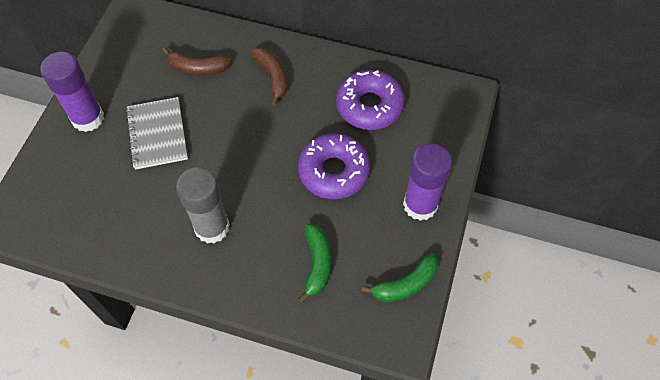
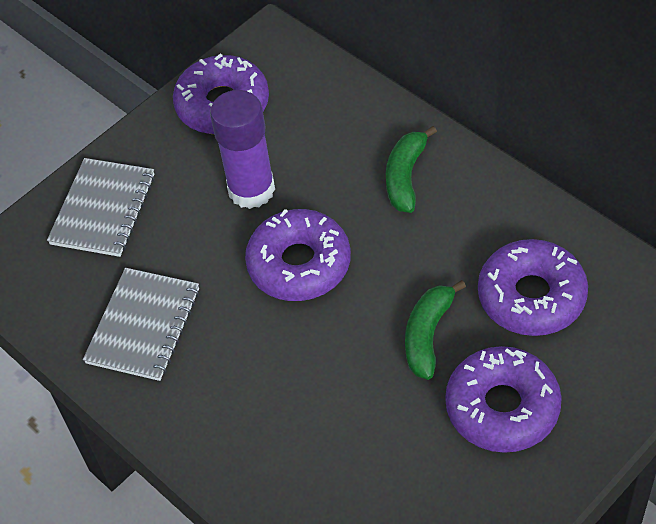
brown banana: 2 -> 0
grey glue stick: 1 -> 0
grey notebook: 1 -> 2
purple donut: 2 -> 4
purple glue stick: 2 -> 1

